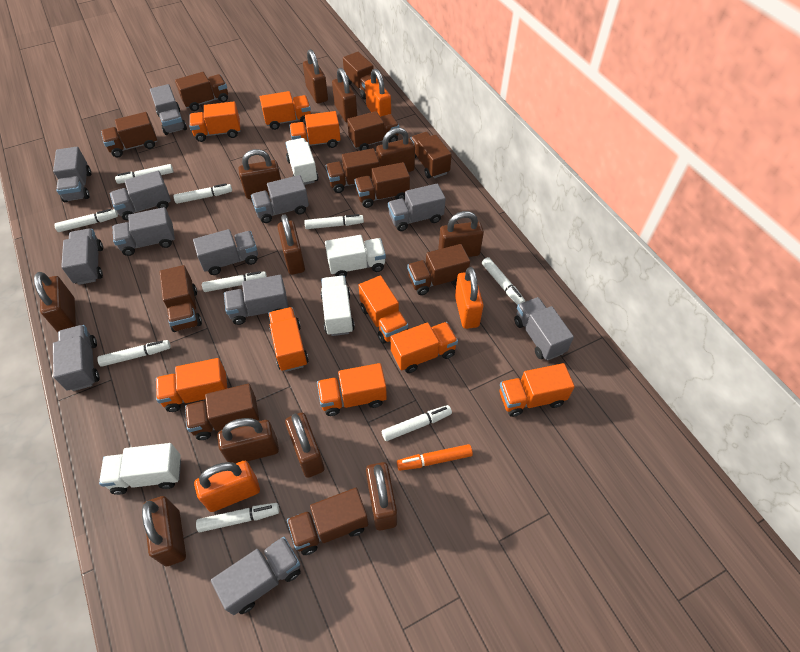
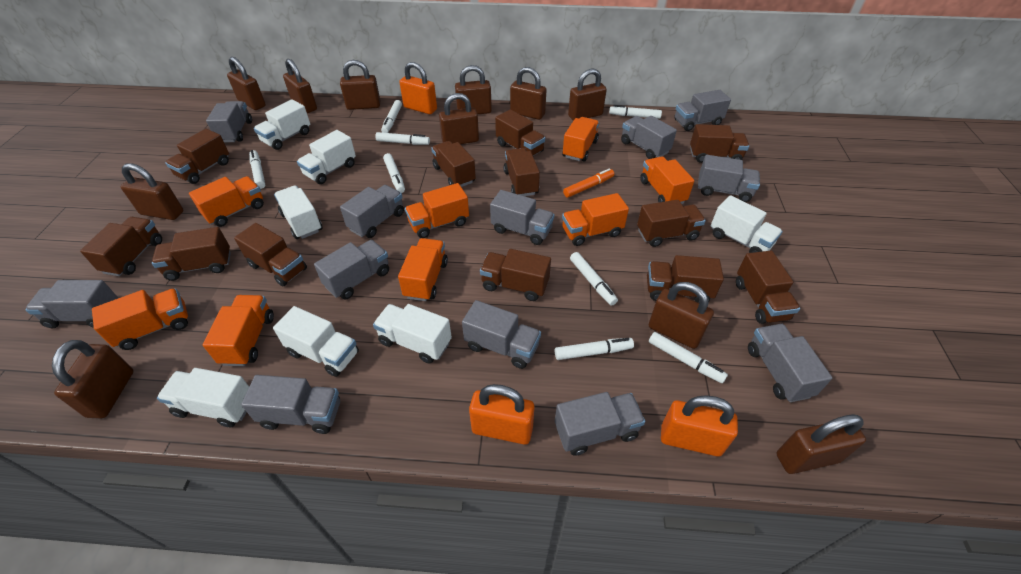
brown truck: 11 -> 12
orange truck: 9 -> 8
white marker: 9 -> 8
white truck: 4 -> 7

